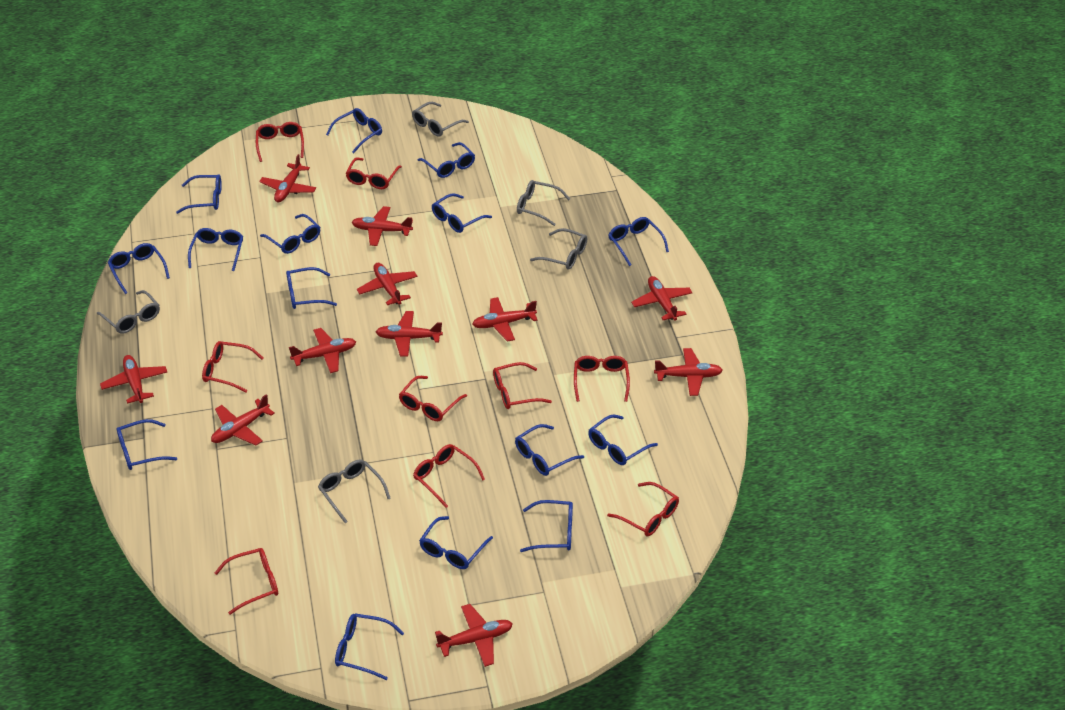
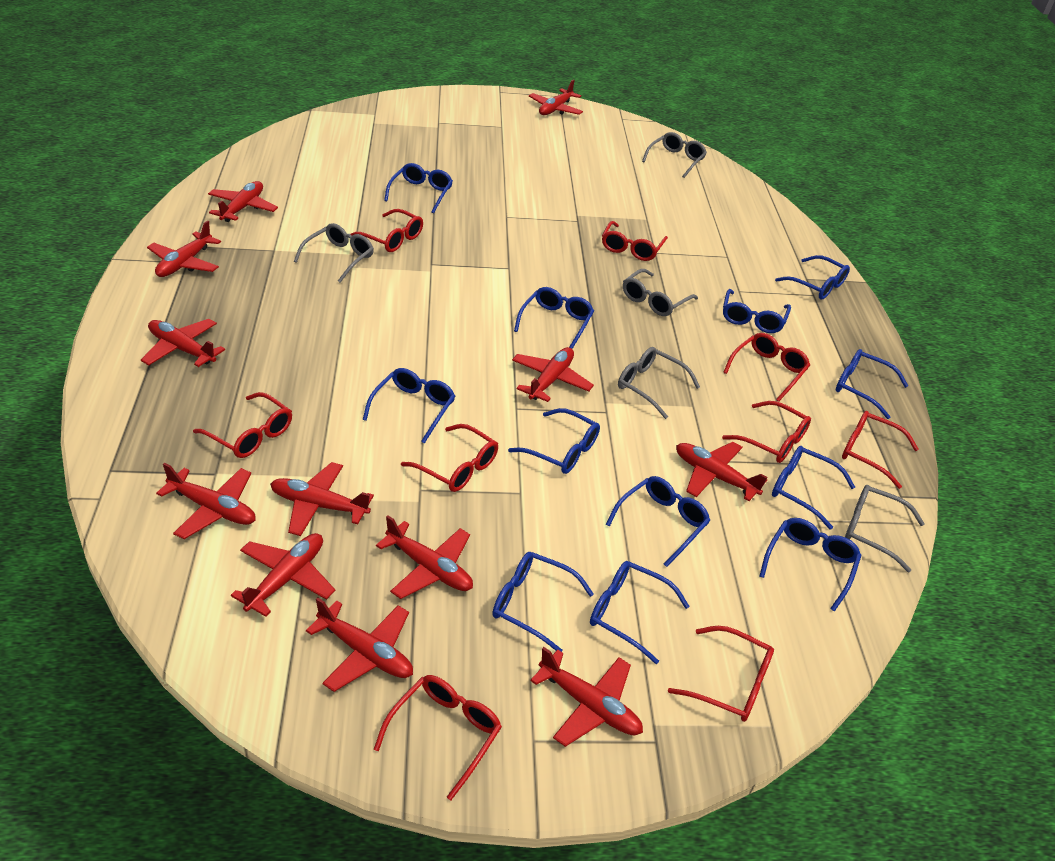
blue glasses: 15 -> 12
red plane: 11 -> 12

